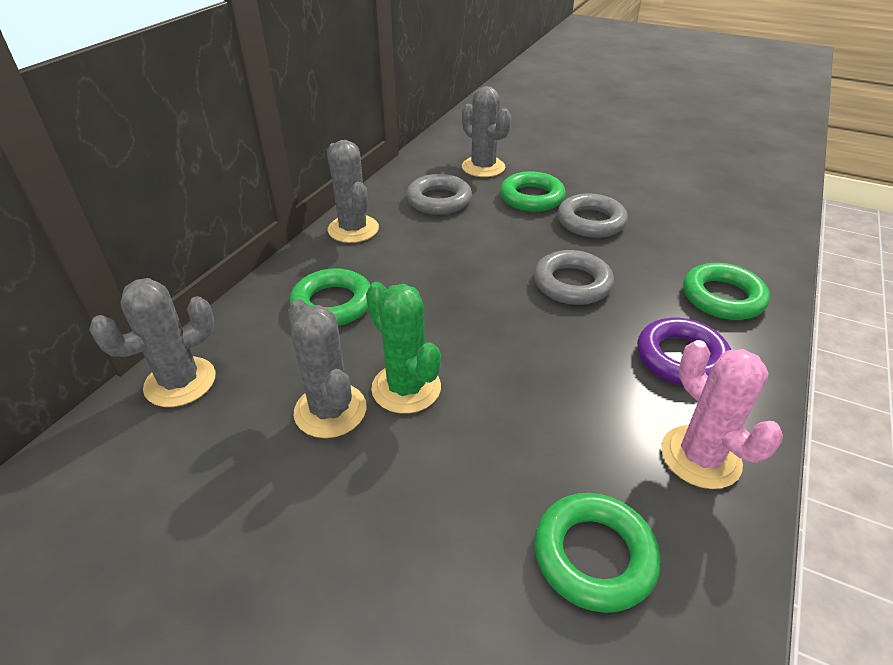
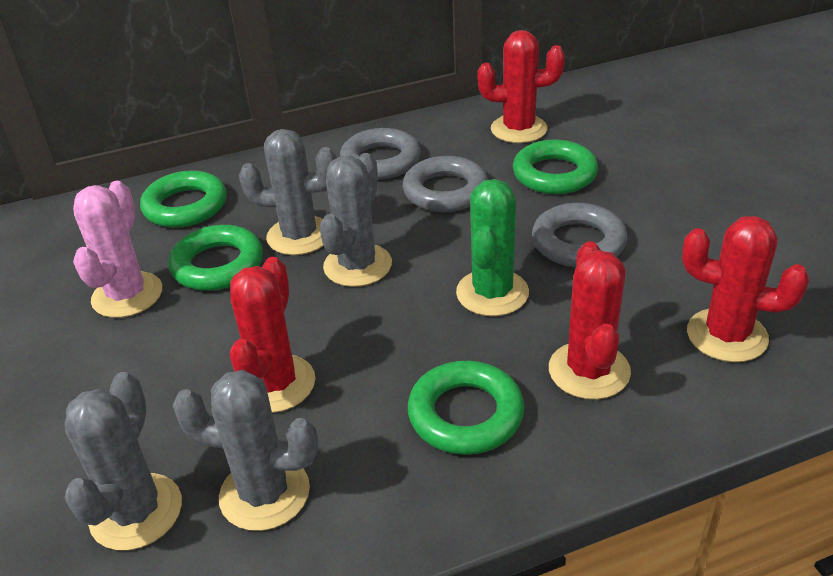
purple ring: 1 -> 0
red cactus: 0 -> 4

